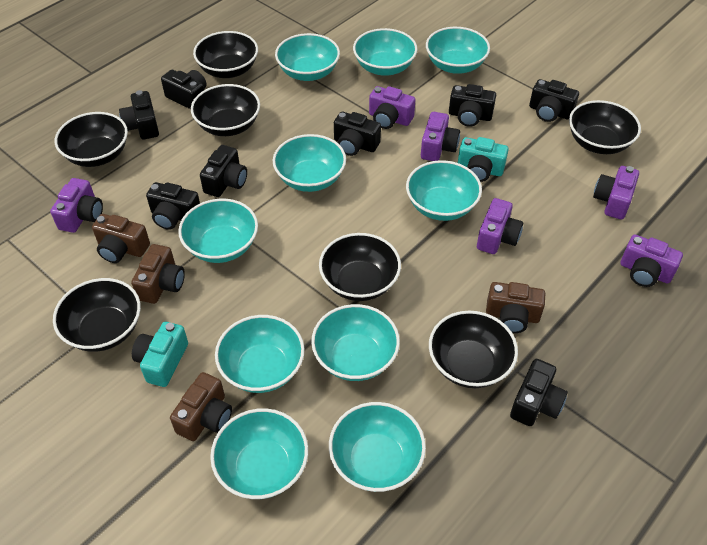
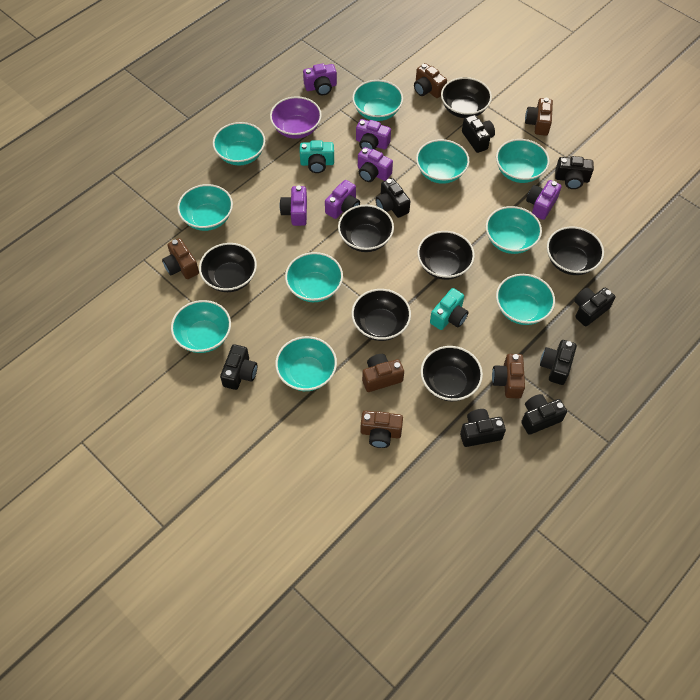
brown camera: 4 -> 6
purple bowl: 0 -> 1

